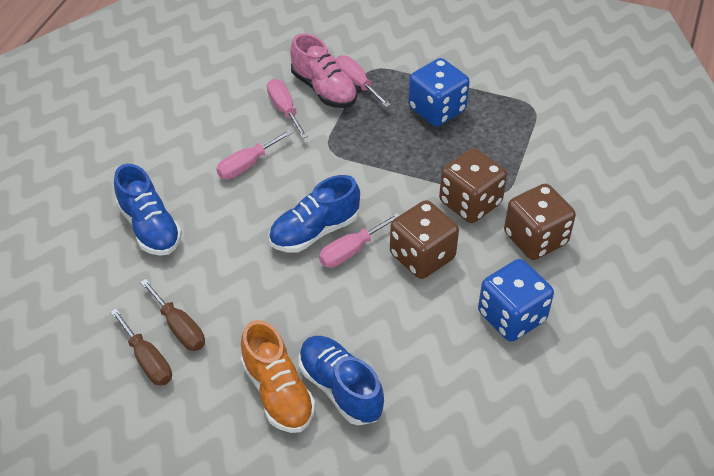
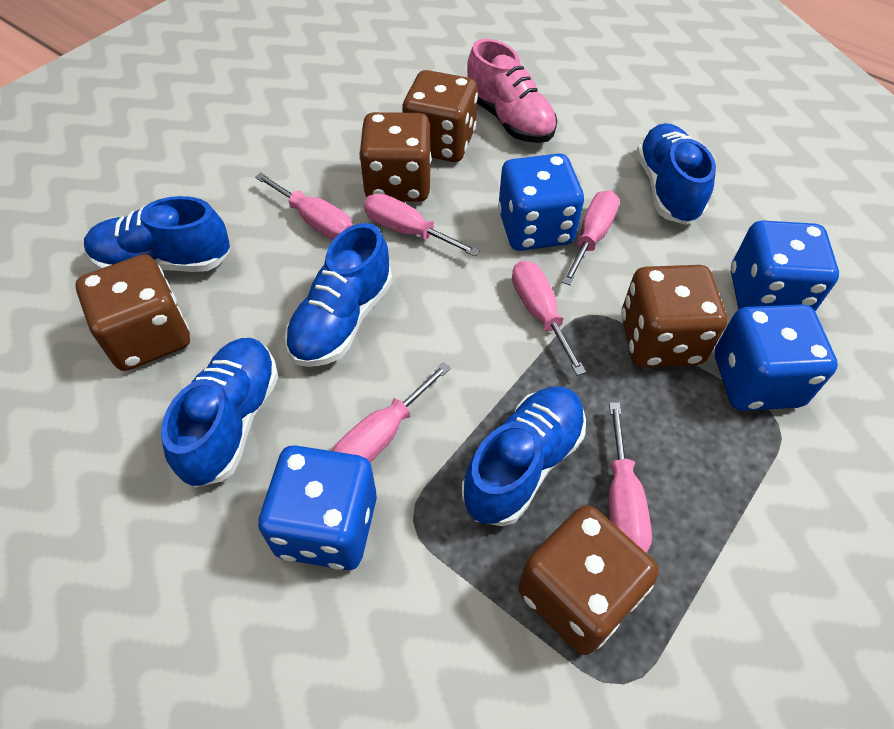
blue dice: 2 -> 4
blue shoe: 3 -> 5
brown dice: 3 -> 5
brown screwdriver: 2 -> 0
orange shoe: 1 -> 0
pink screwdriver: 4 -> 6

